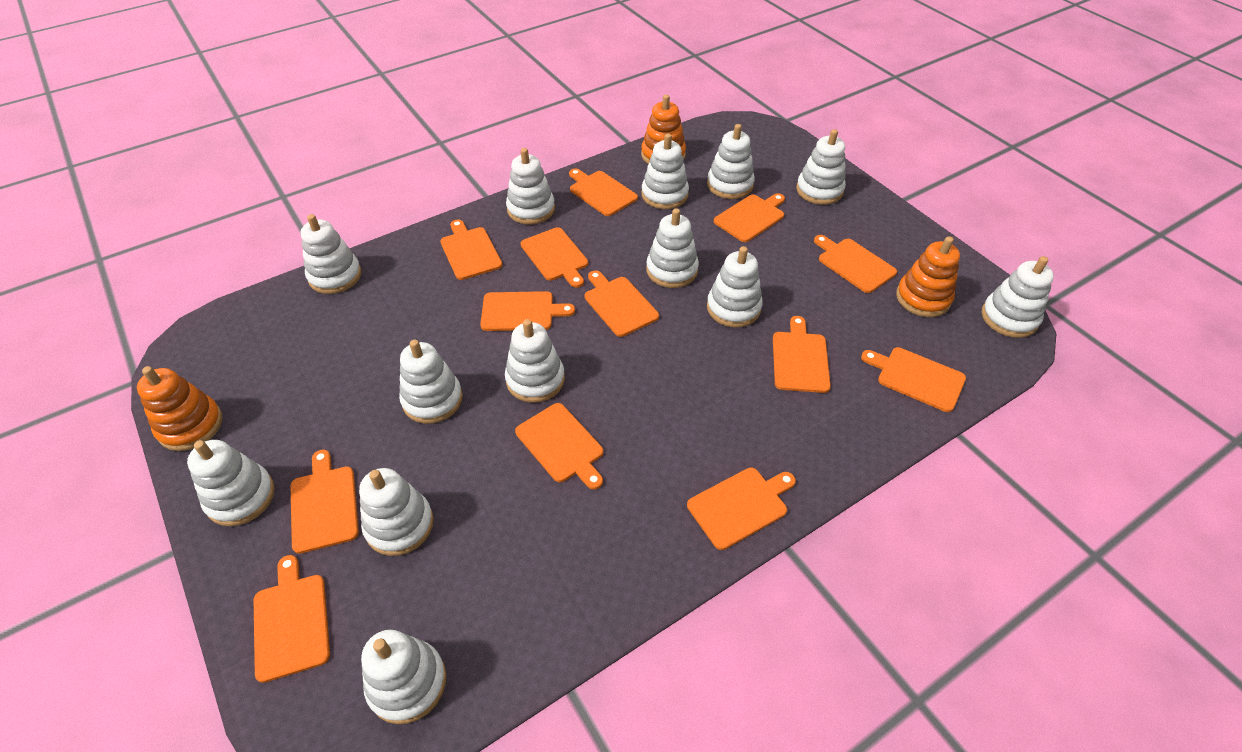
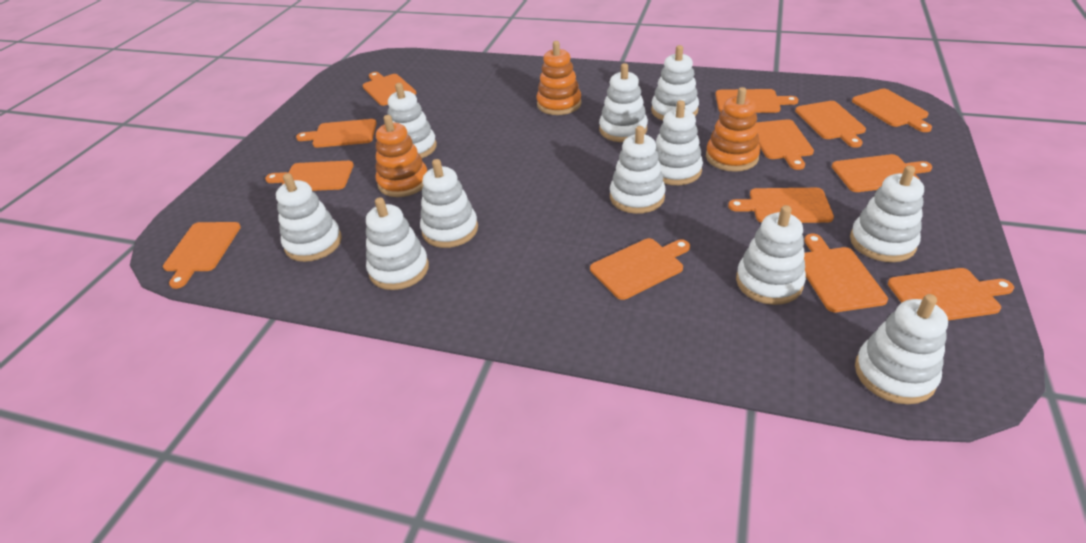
white stacking toy: 13 -> 11

